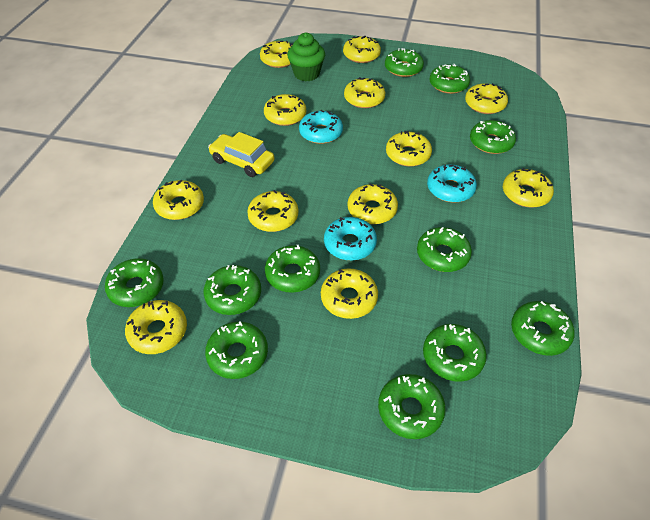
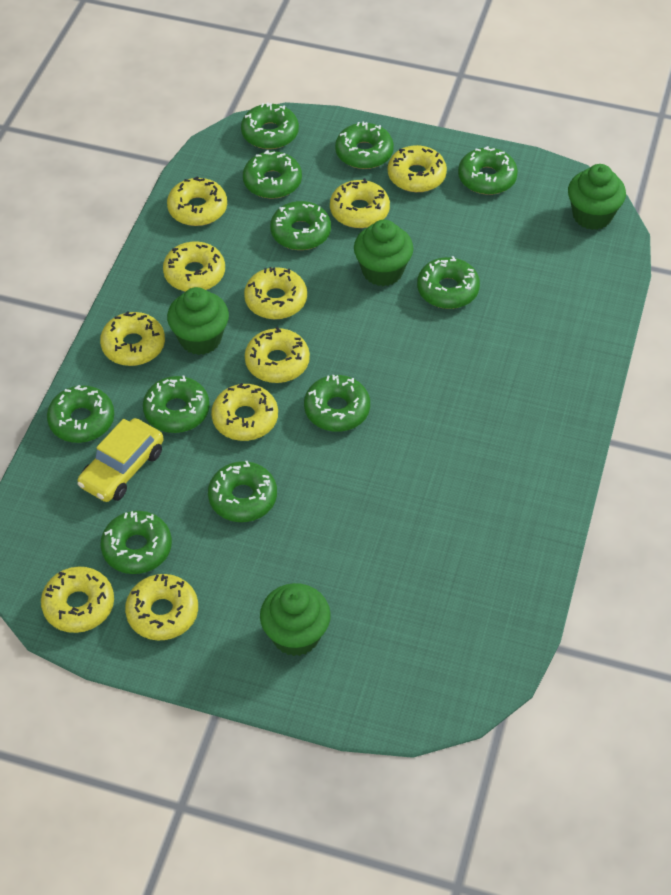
green cupcake: 1 -> 4
turquoise donut: 3 -> 0
yellow donut: 12 -> 10

